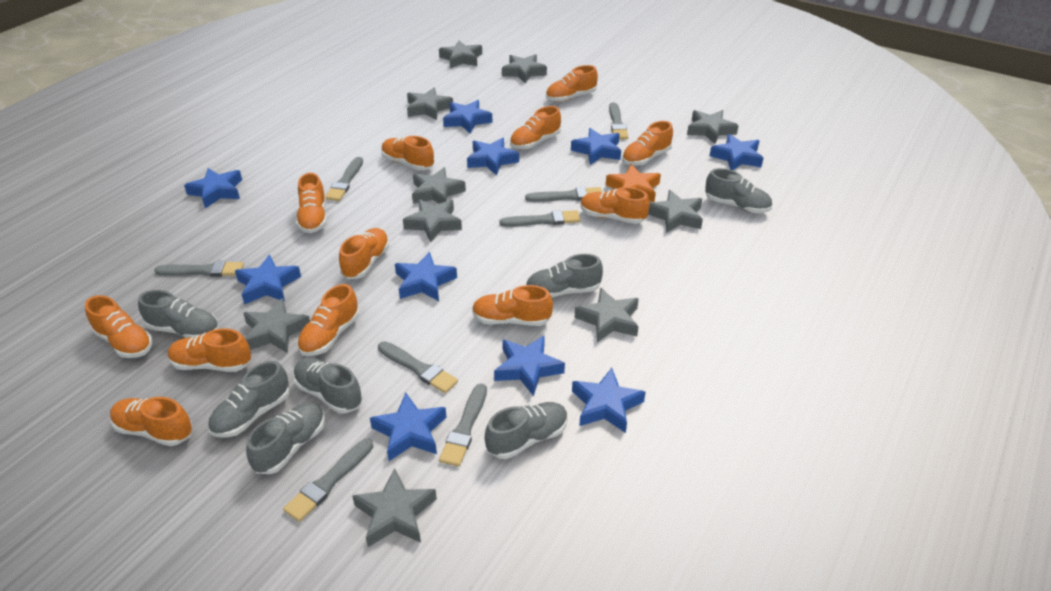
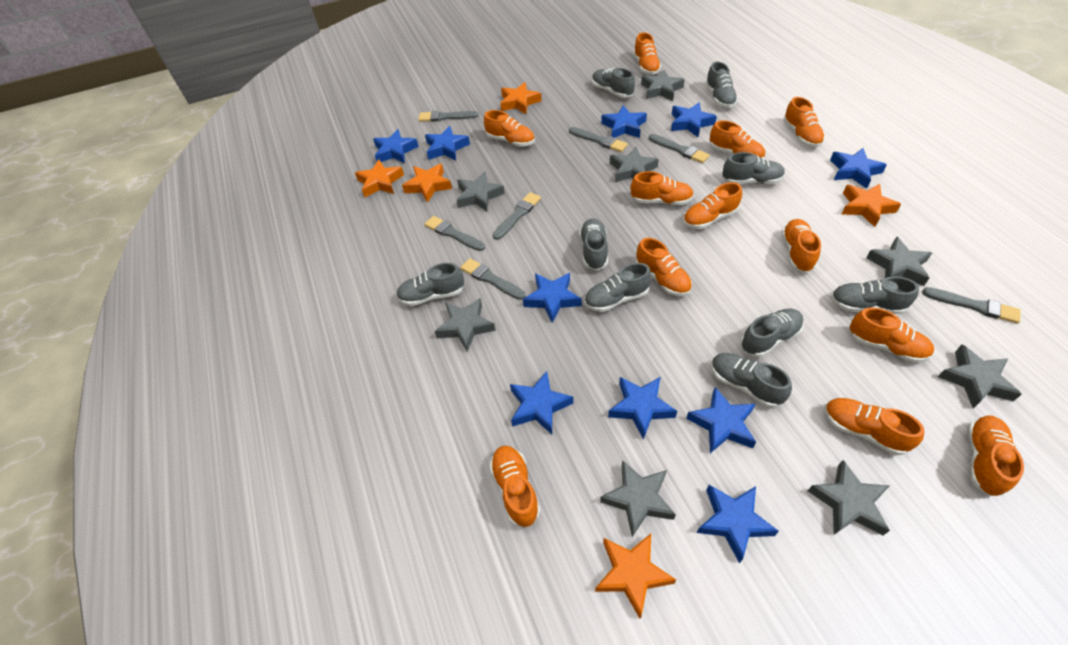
grey brush: 8 -> 7
grey shoe: 7 -> 9
grey star: 10 -> 8
orange star: 1 -> 5

